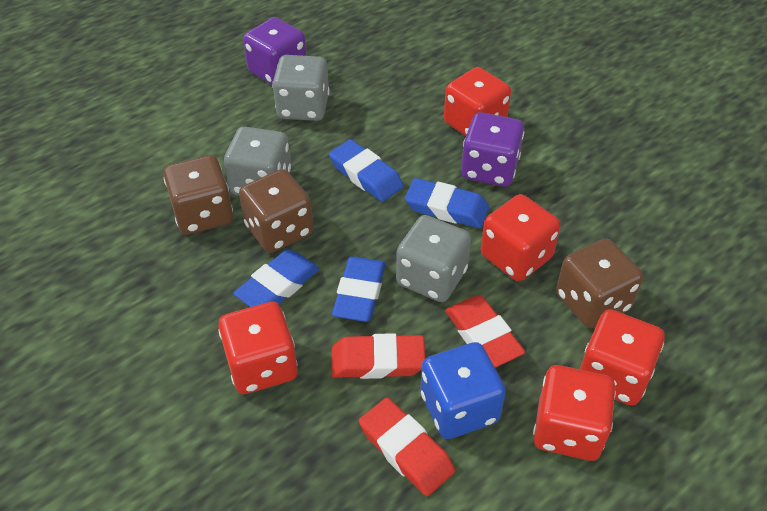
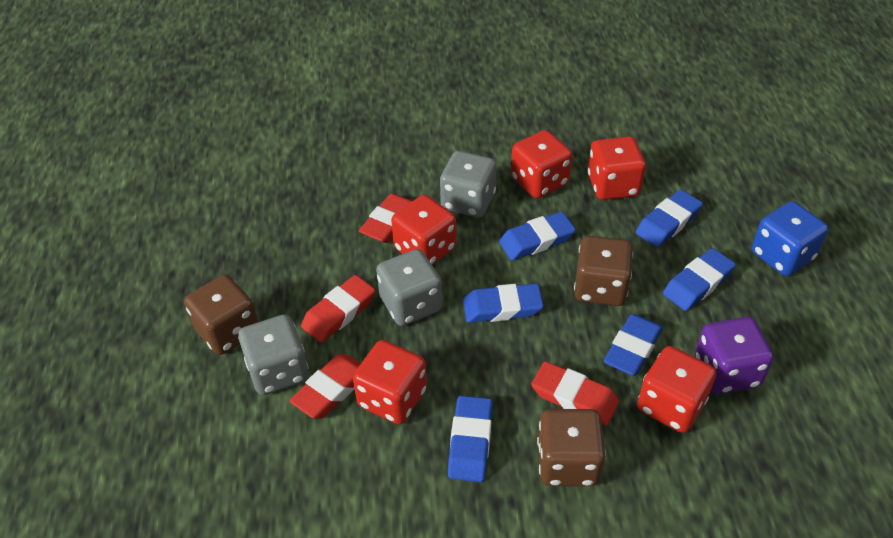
blue eraser: 4 -> 6
purple dice: 2 -> 1
red eraser: 3 -> 4

